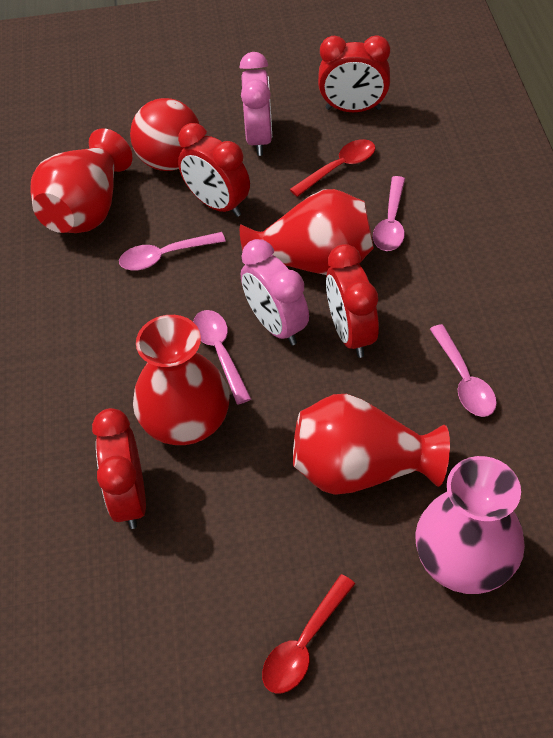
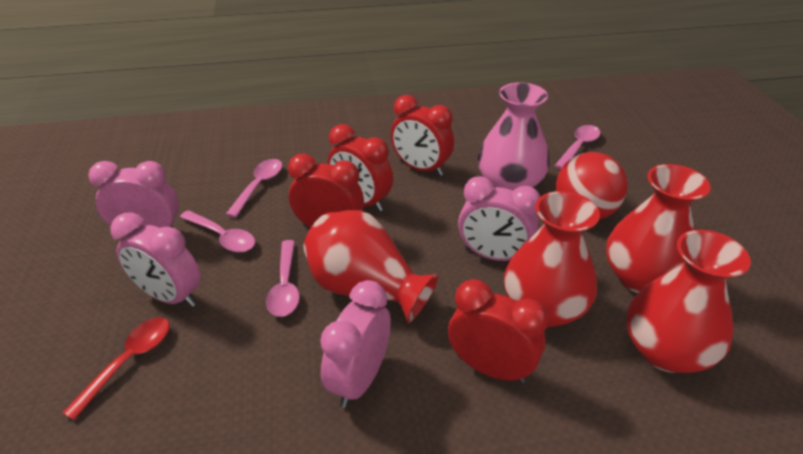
pink clock: 2 -> 4
red spoon: 2 -> 1

